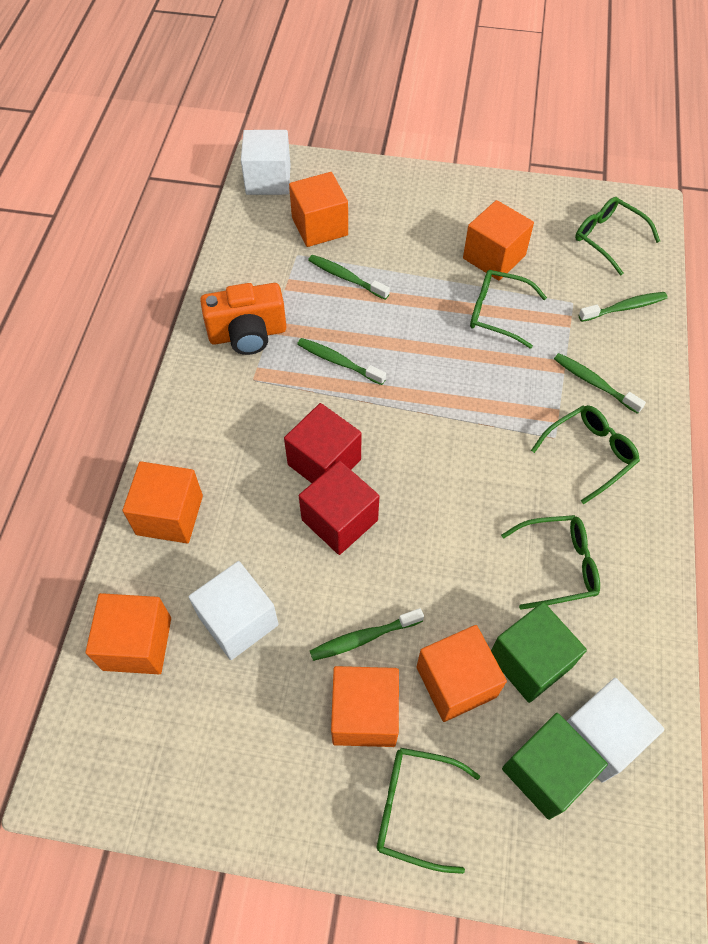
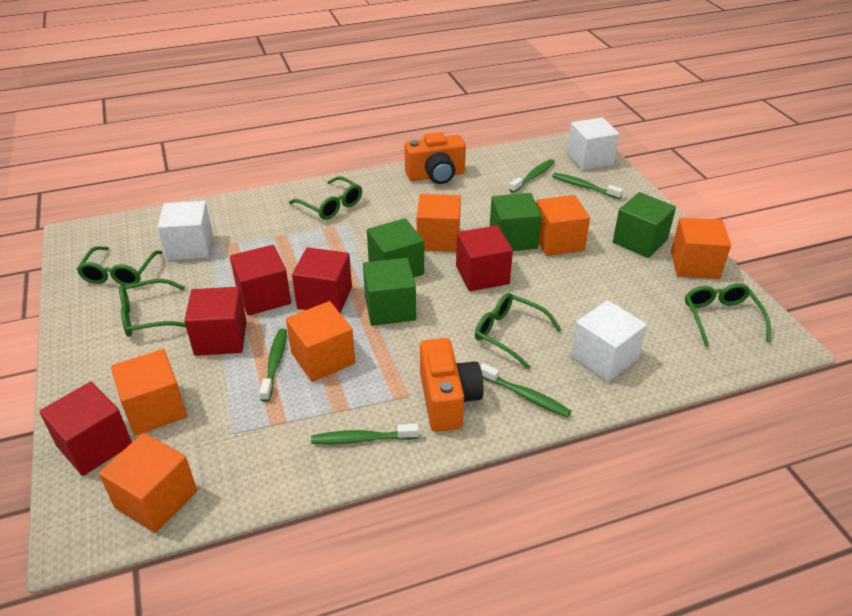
green cube: 2 -> 4
orange camera: 1 -> 2
red cube: 2 -> 5

